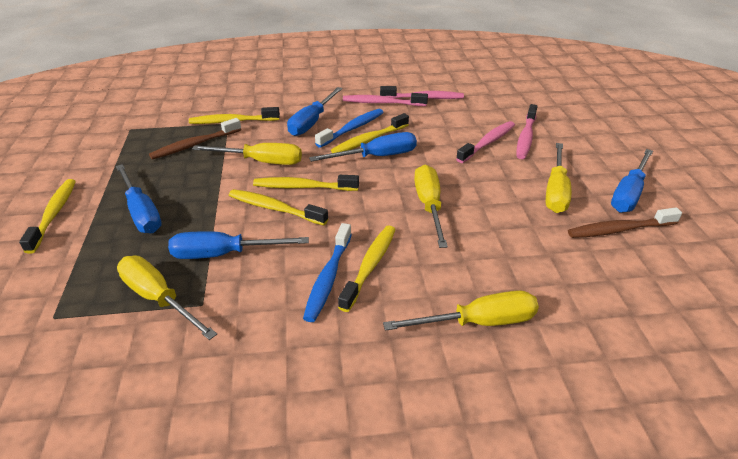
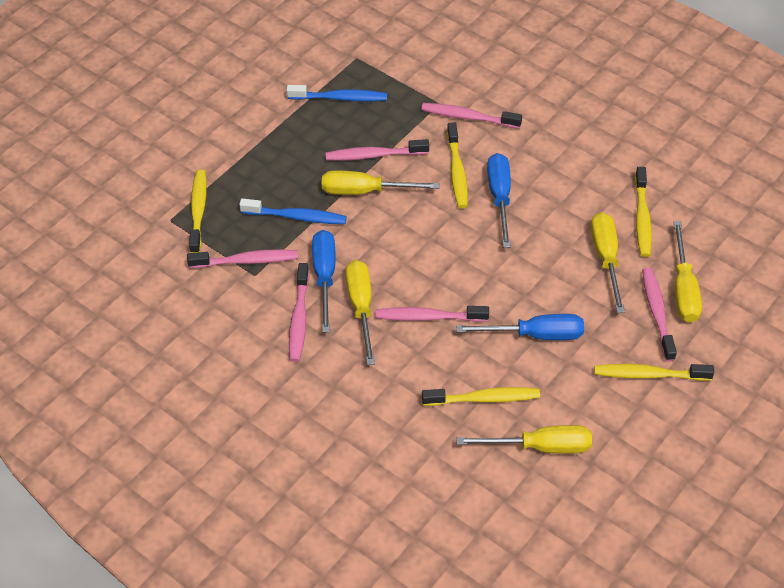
blue screwdriver: 5 -> 3
brown toothbrush: 2 -> 0
pink toothbrush: 4 -> 6
yellow toothbrush: 6 -> 5

